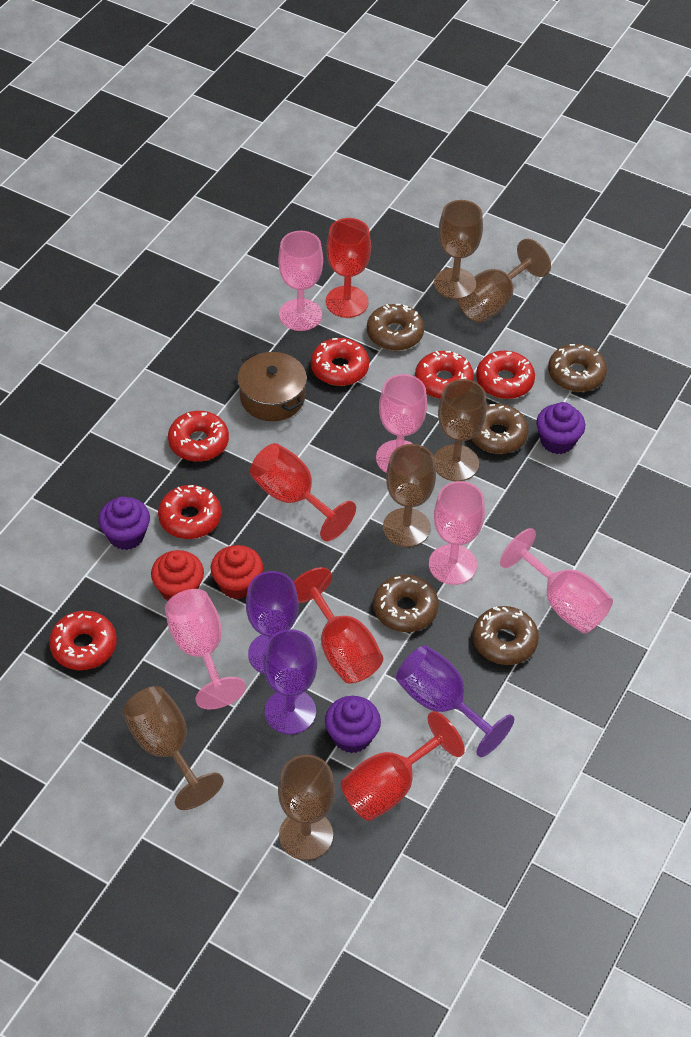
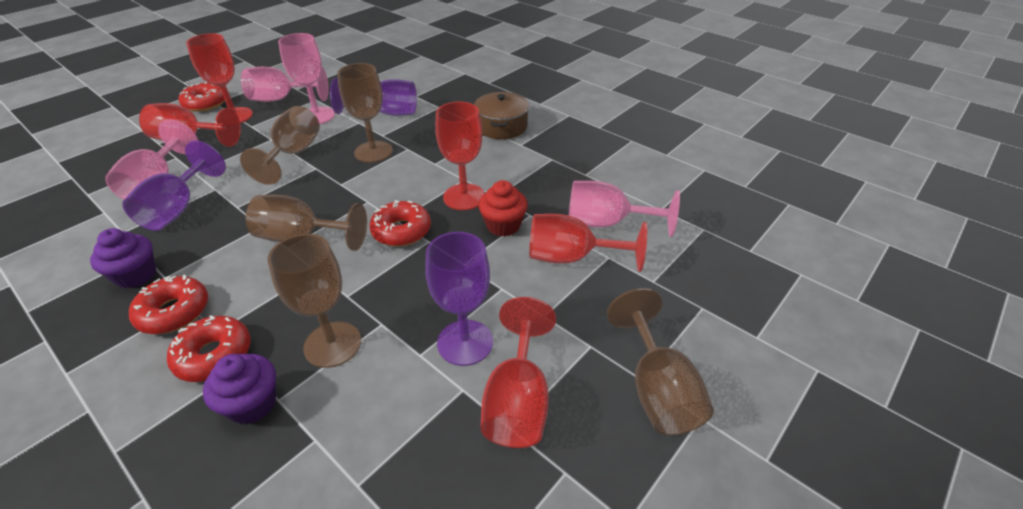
brown donut: 5 -> 0
brown goblet: 6 -> 5
pink goblet: 5 -> 4
purple cupcake: 3 -> 2
red cupcake: 2 -> 1
red donut: 6 -> 4
red goblet: 4 -> 5

